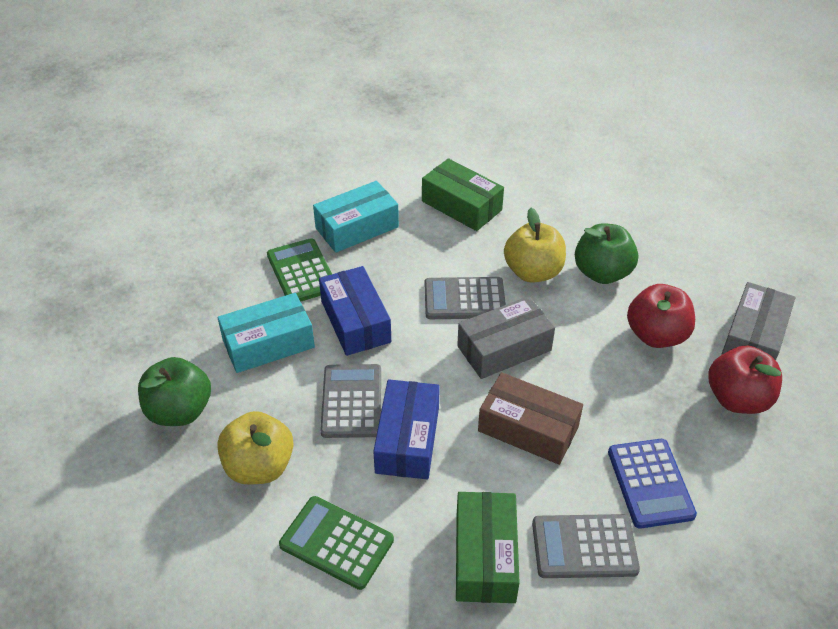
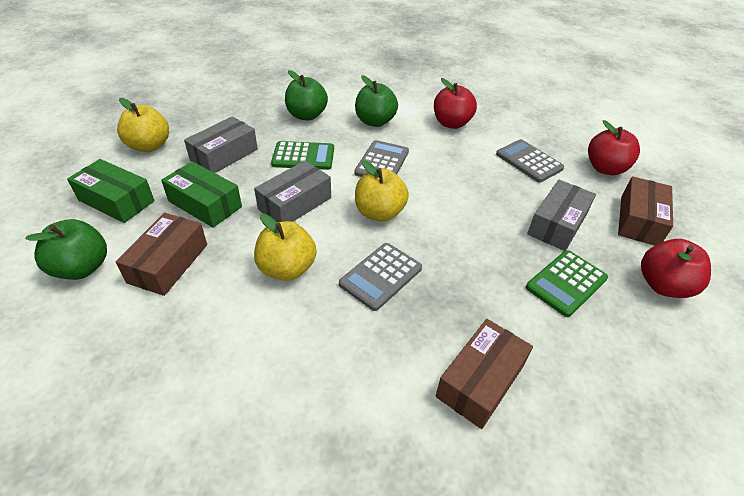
blue box: 2 -> 0
blue calculator: 1 -> 0
brown box: 1 -> 3
green apple: 2 -> 3
grey box: 2 -> 3
red apple: 2 -> 3
turquoise box: 2 -> 0
yellow apple: 2 -> 3

